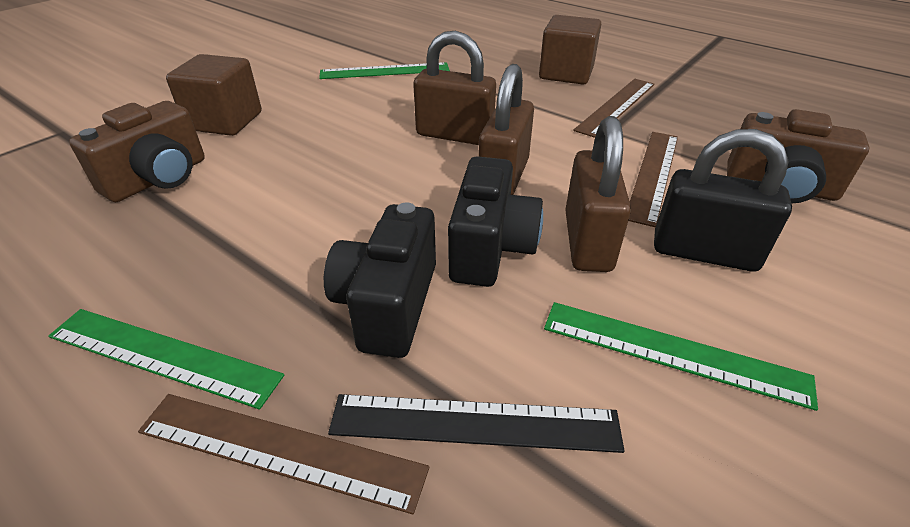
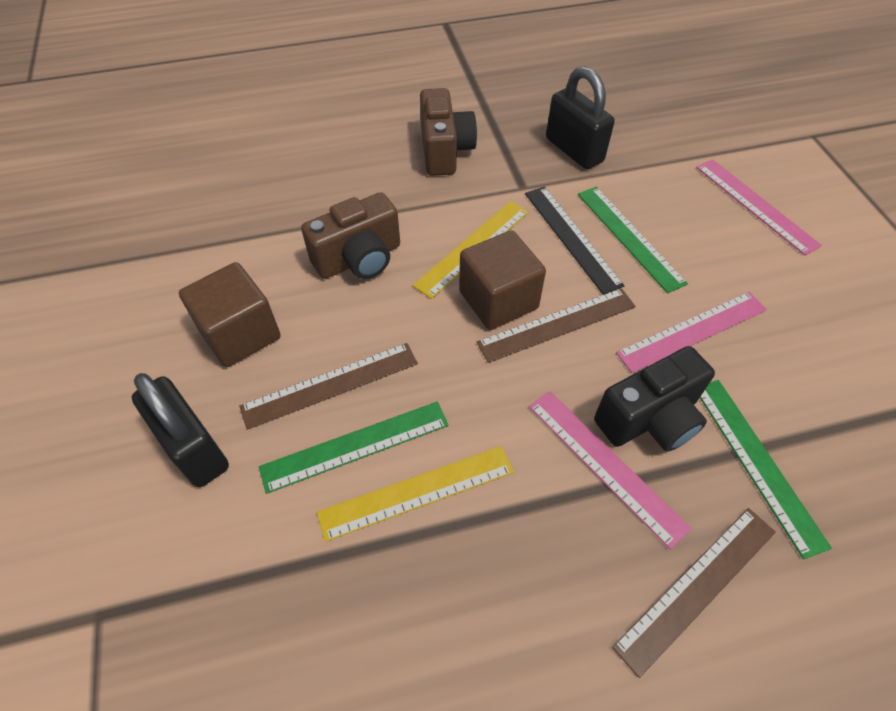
black camera: 2 -> 1
black padlock: 1 -> 2
brown padlock: 3 -> 0
pink ruler: 0 -> 3
yellow ruler: 0 -> 2

